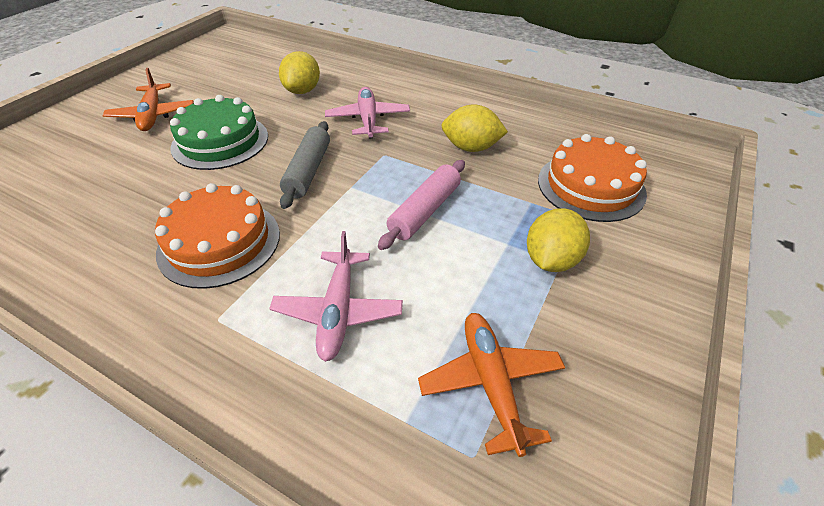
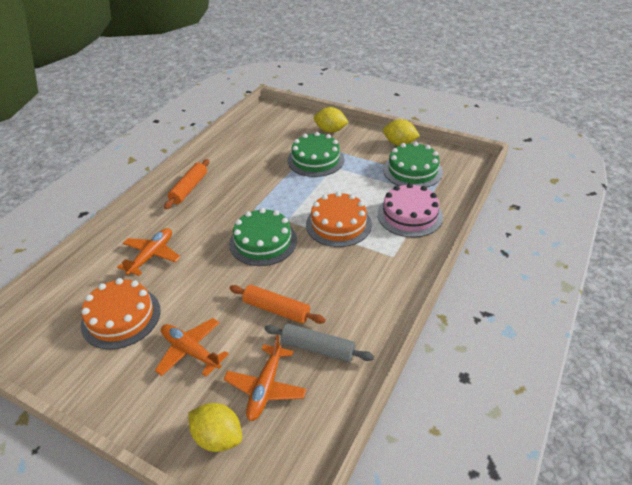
green cake: 1 -> 3
orange plane: 2 -> 3
orange rolling pin: 0 -> 2
pink cake: 0 -> 1
pink plane: 2 -> 0
pink rolling pin: 1 -> 0

